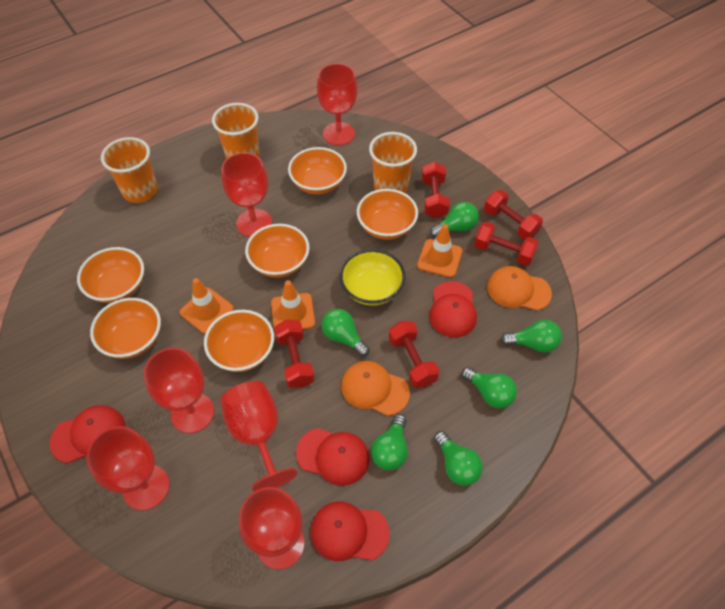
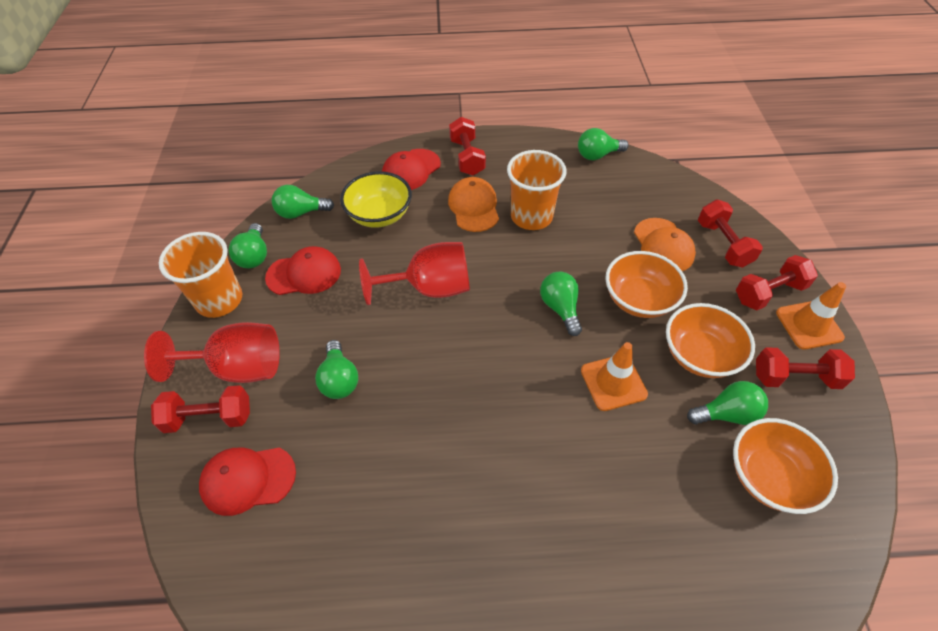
orange bowl: 6 -> 3
orange cup: 3 -> 2
orange traffic cone: 3 -> 2
red cap: 4 -> 3
red goblet: 6 -> 2

